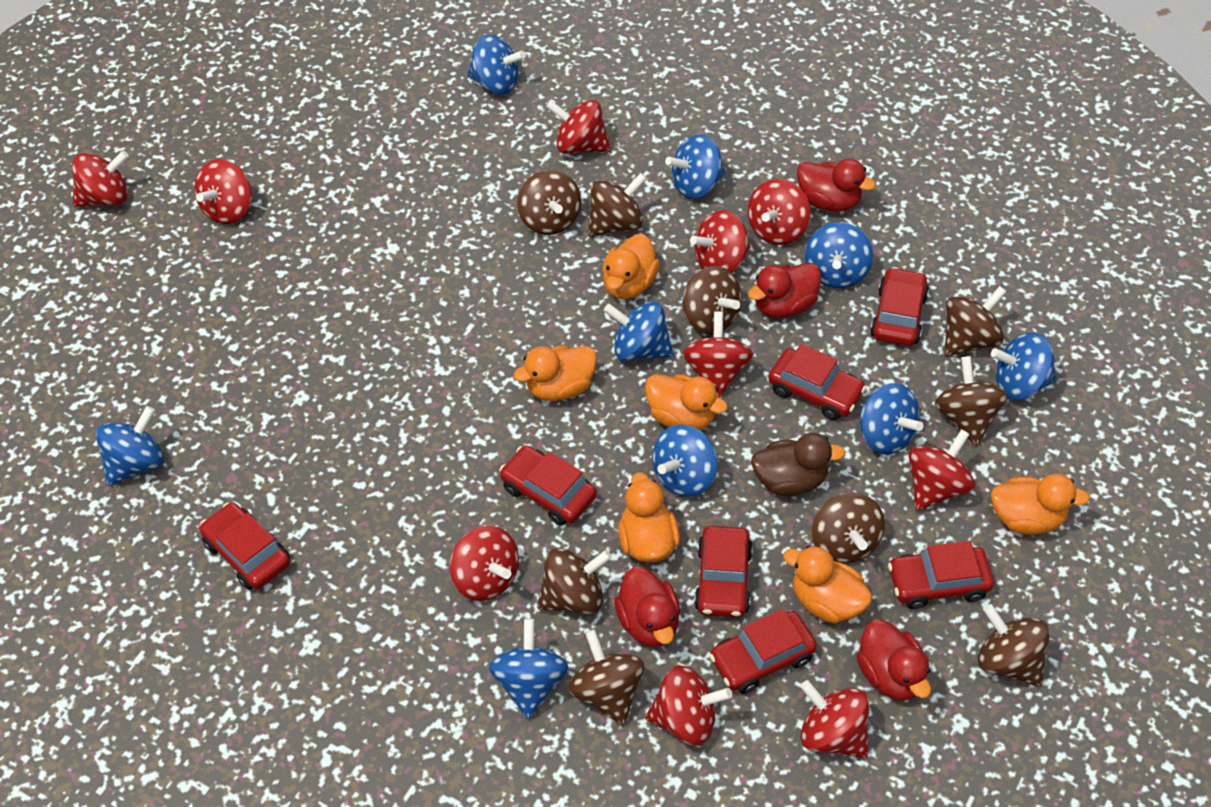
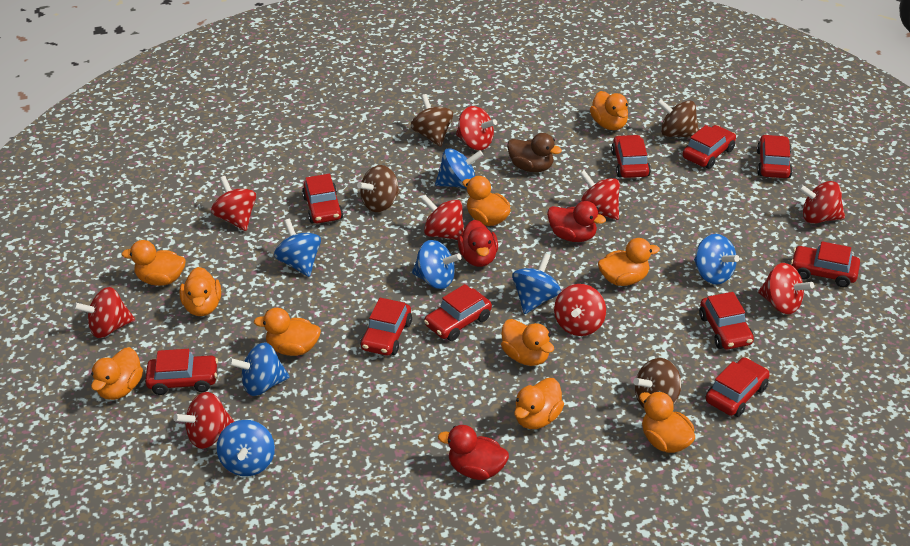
blue spinning top: 9 -> 7
brown spinning top: 9 -> 4
orange duck: 6 -> 10
red car: 7 -> 10
red duck: 4 -> 3
red spinning top: 10 -> 9

